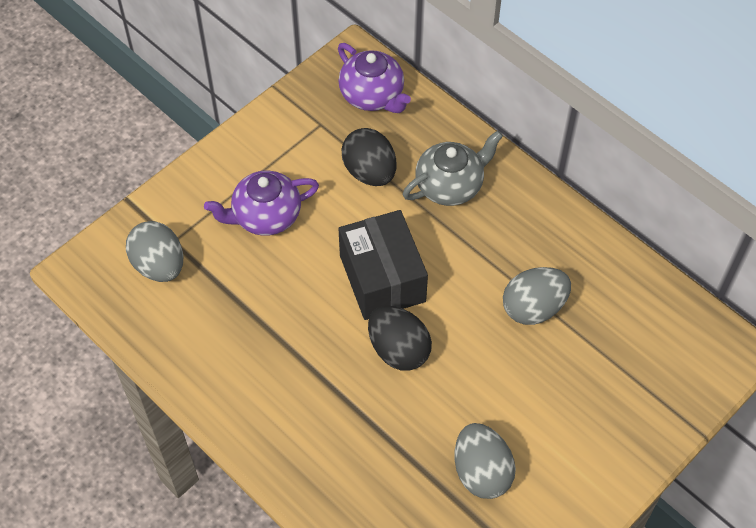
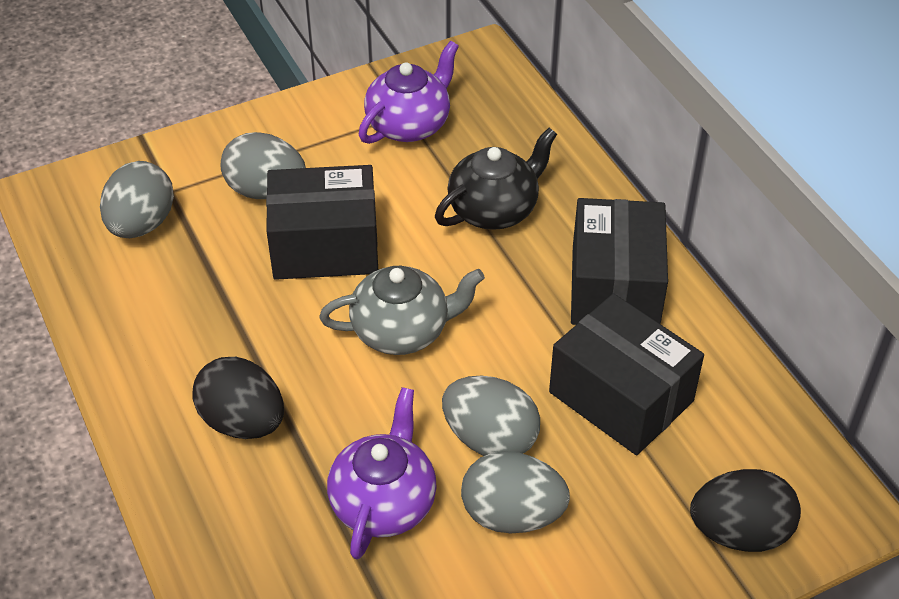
black box: 1 -> 3
black teapot: 0 -> 1
grey egg: 3 -> 4

